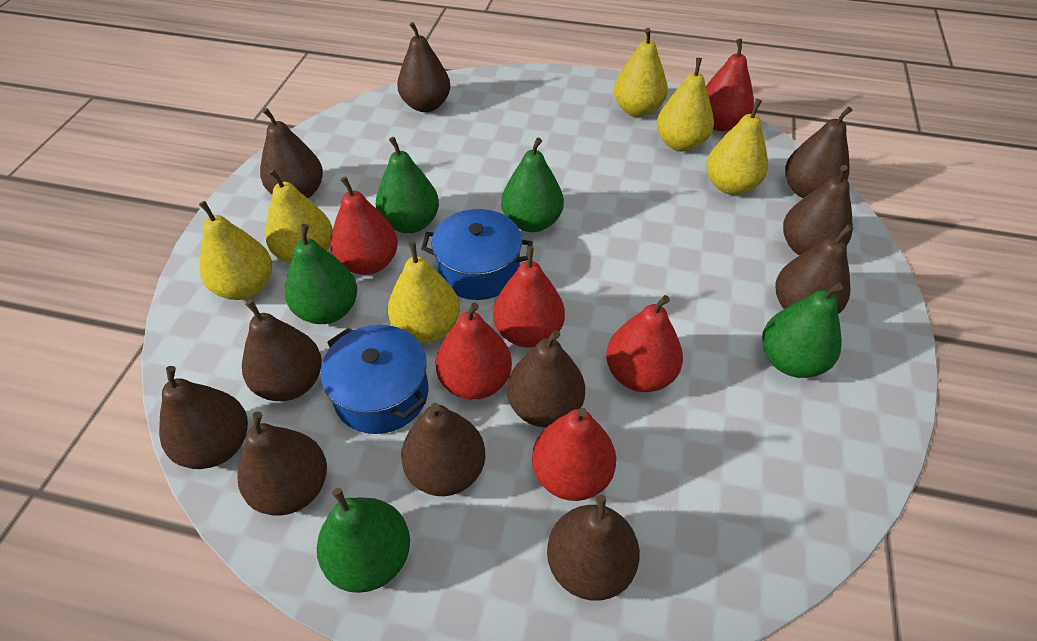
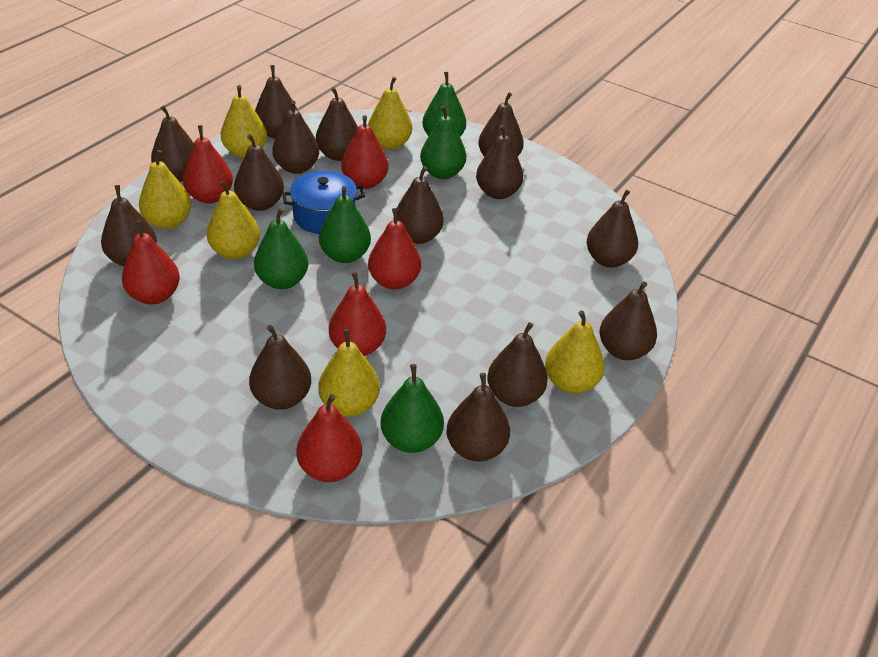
blue pot: 2 -> 1
brown pear: 11 -> 14

